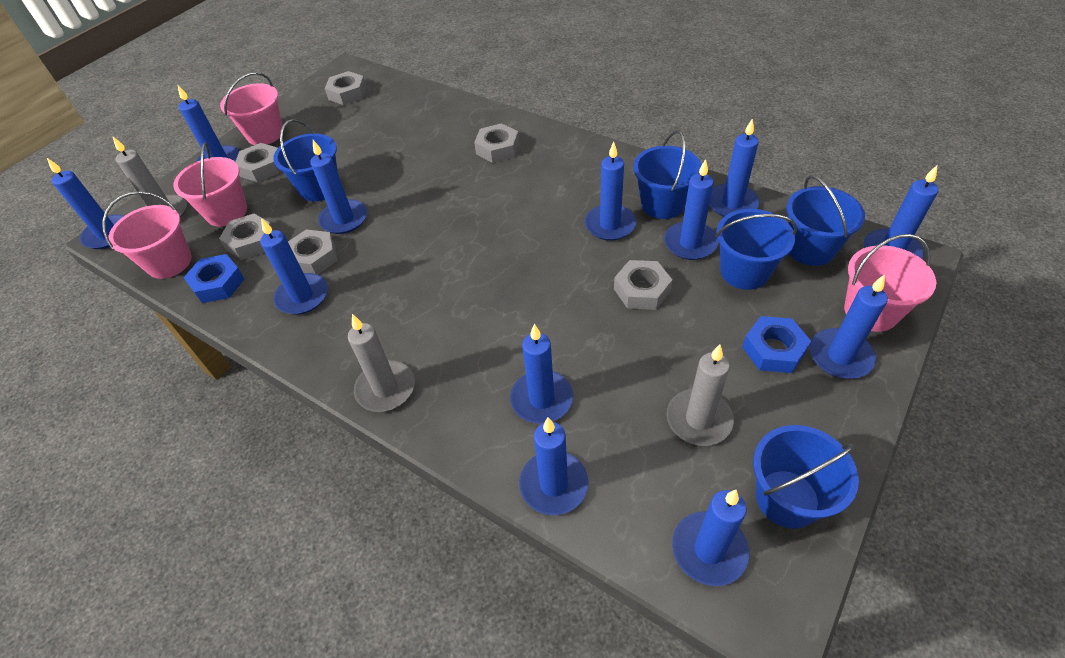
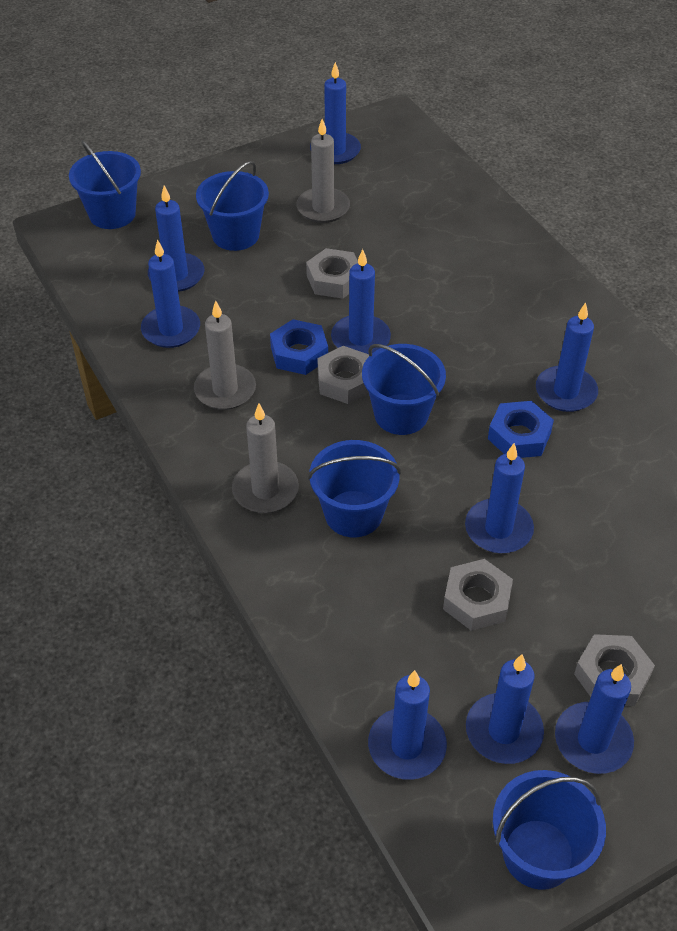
blue candle: 12 -> 9
grey nut: 6 -> 4
pink bucket: 4 -> 0

